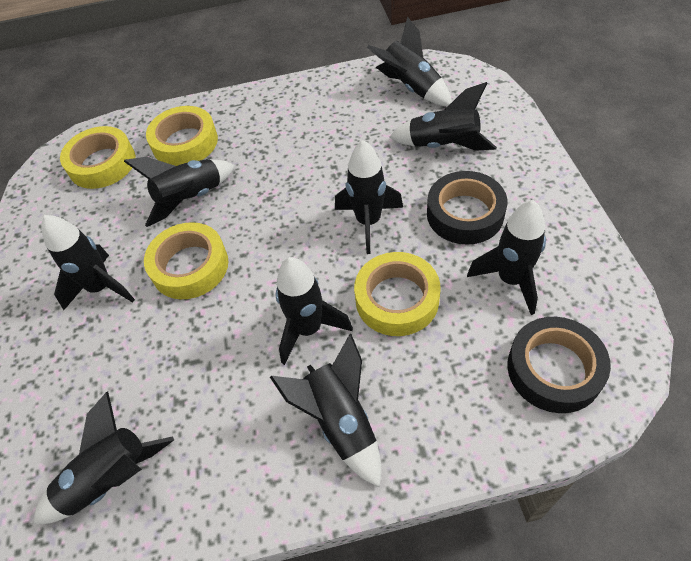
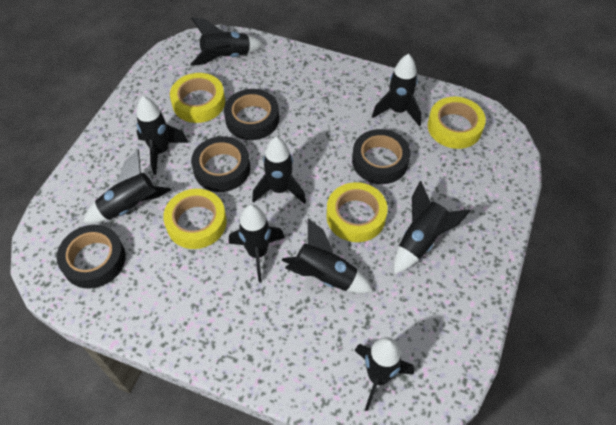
black tape: 2 -> 4

